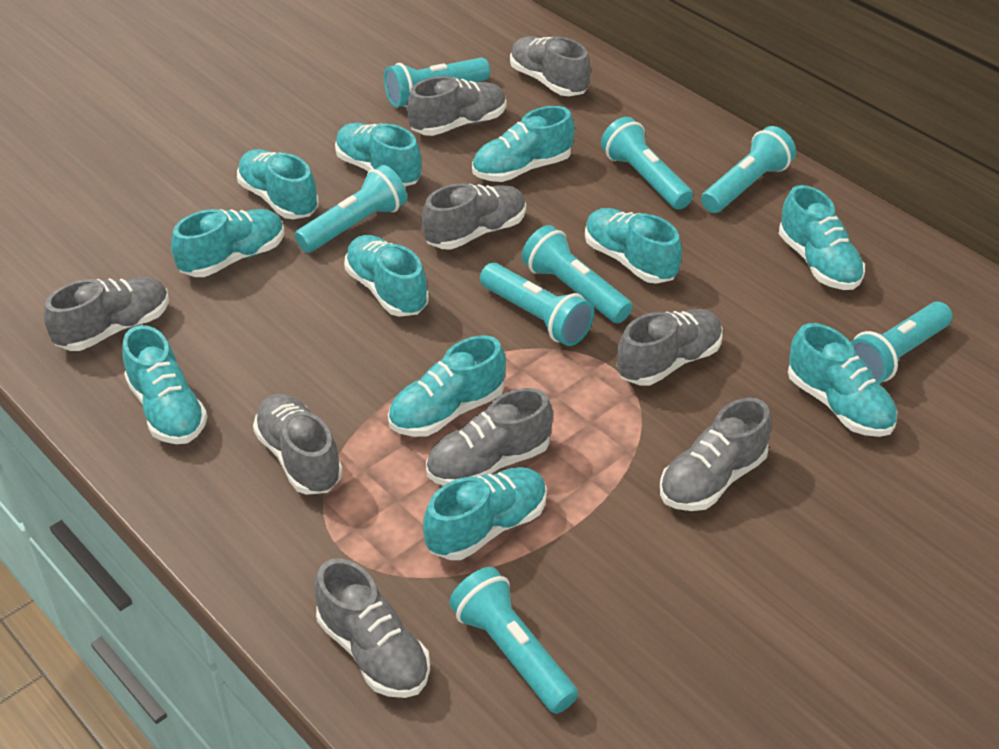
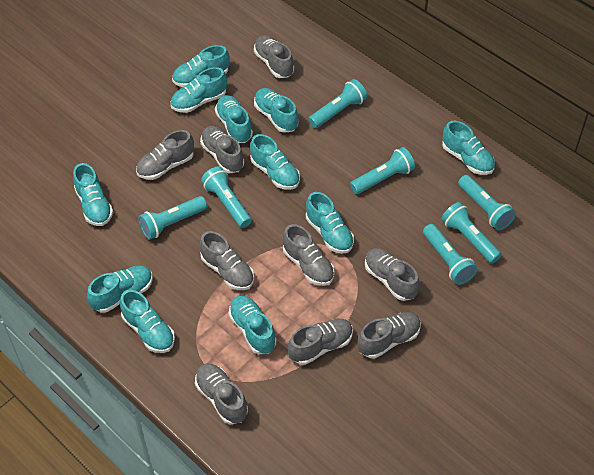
turquoise flashlight: 8 -> 7

